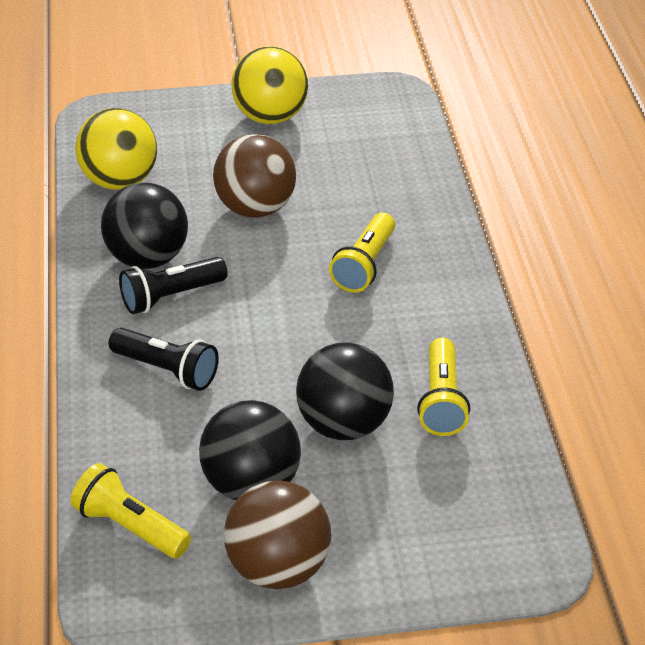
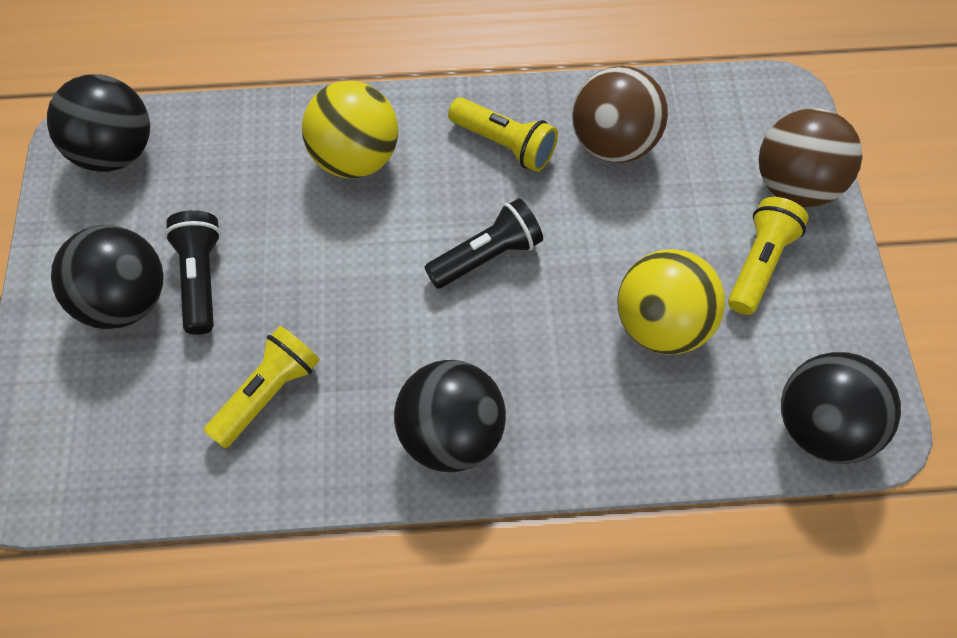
black ball: 3 -> 4

